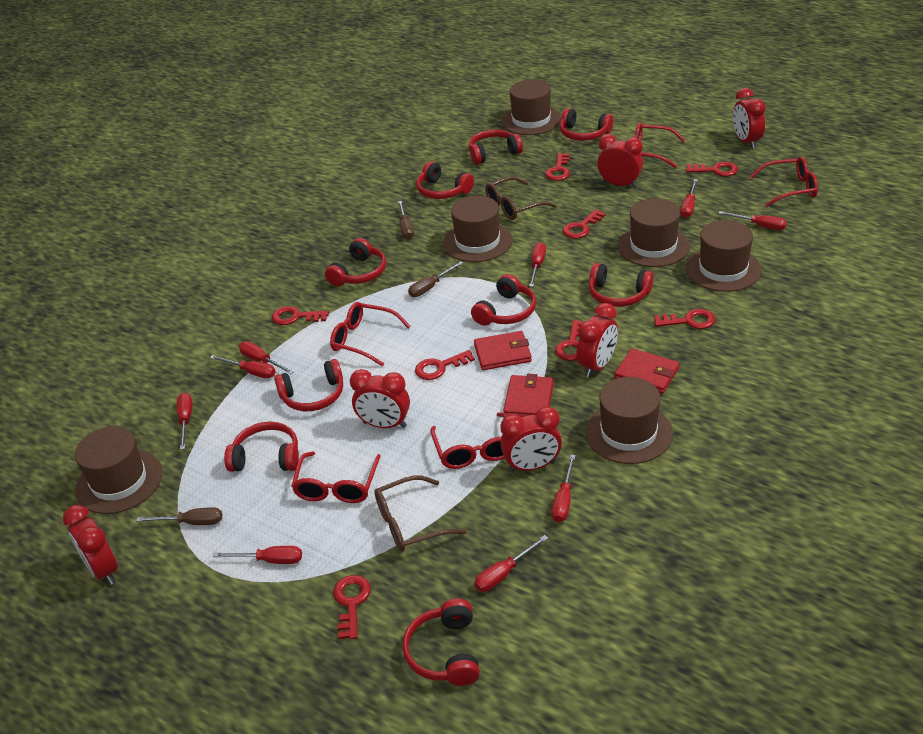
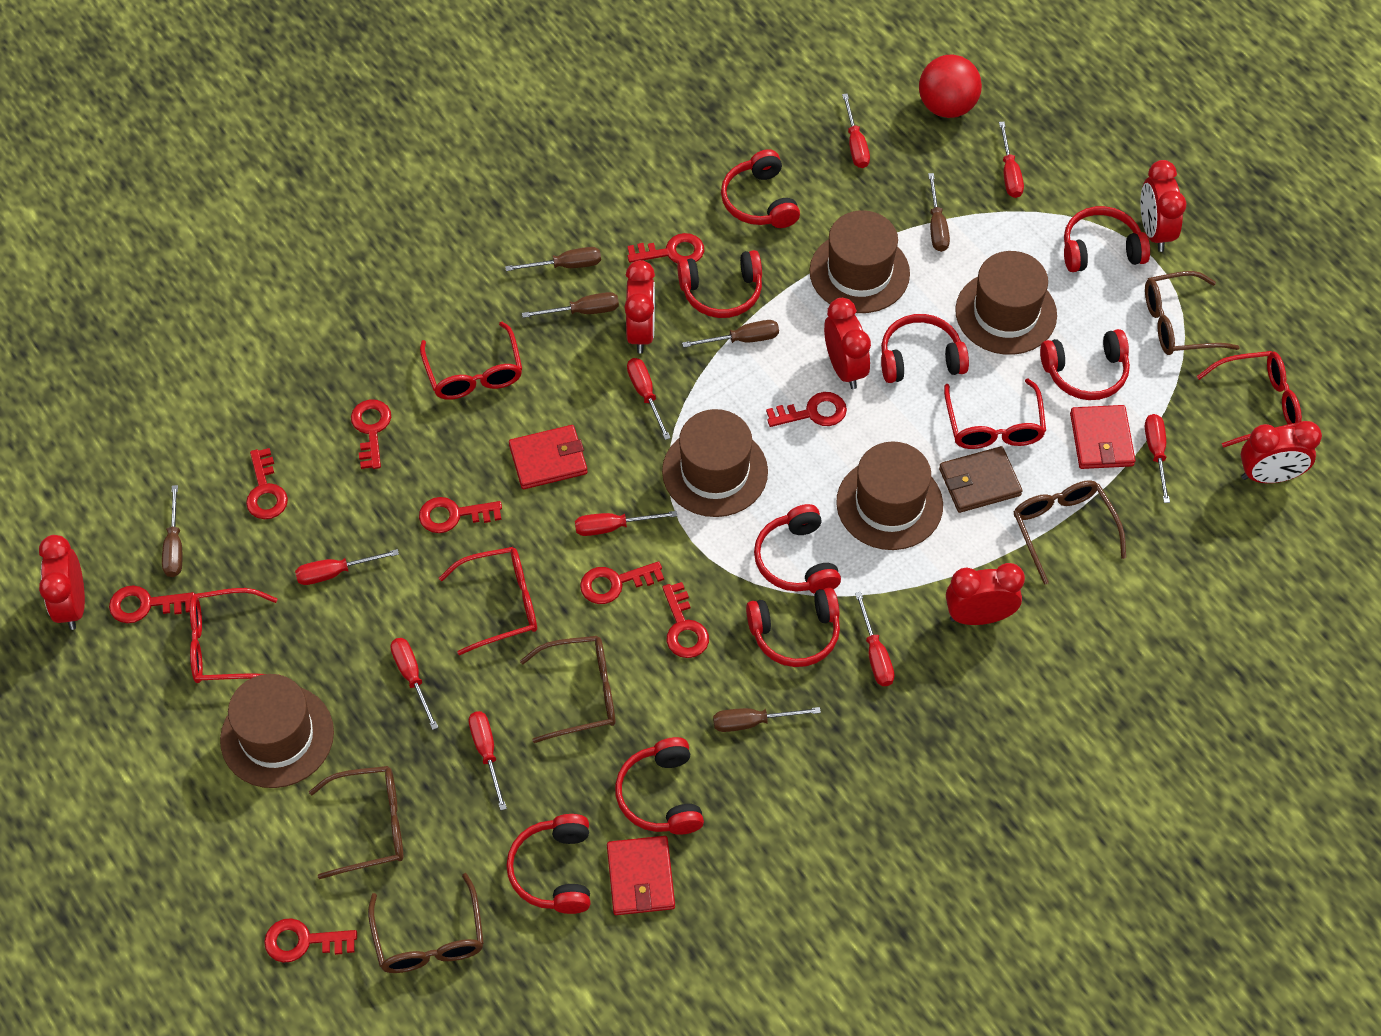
brown glasses: 2 -> 5
brown hat: 6 -> 5
brown screwdriver: 3 -> 6
brown wallet: 0 -> 1
red ball: 0 -> 1
red key: 8 -> 9

